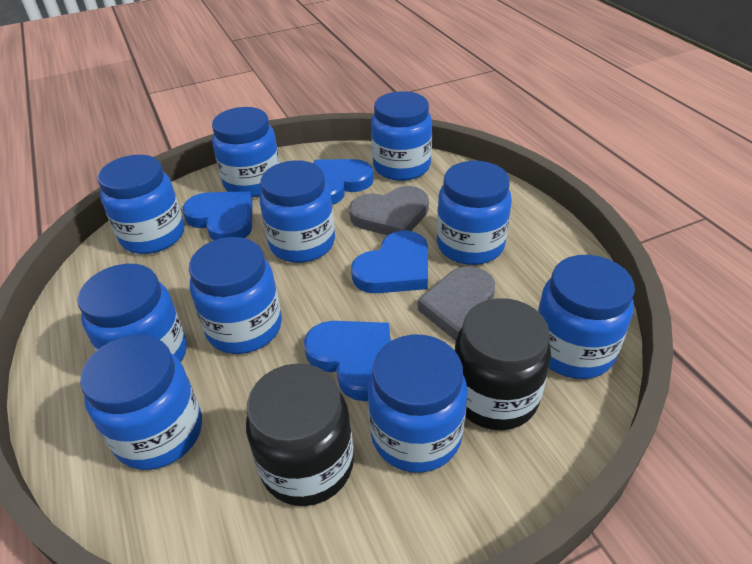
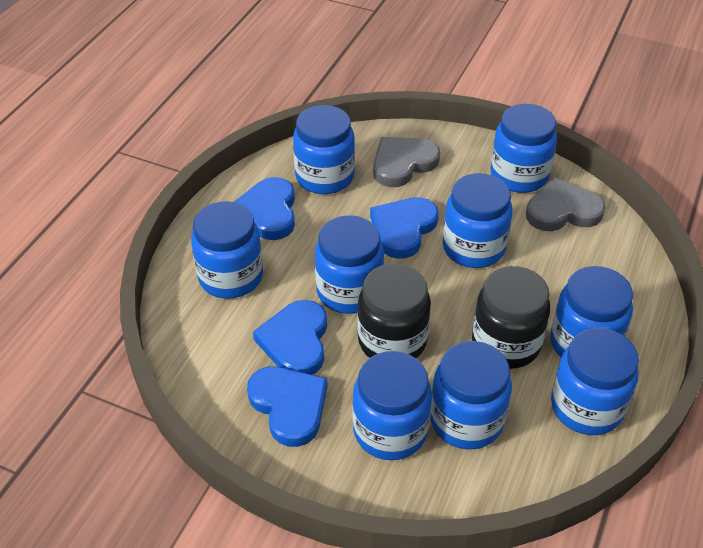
blue jar: 10 -> 9

